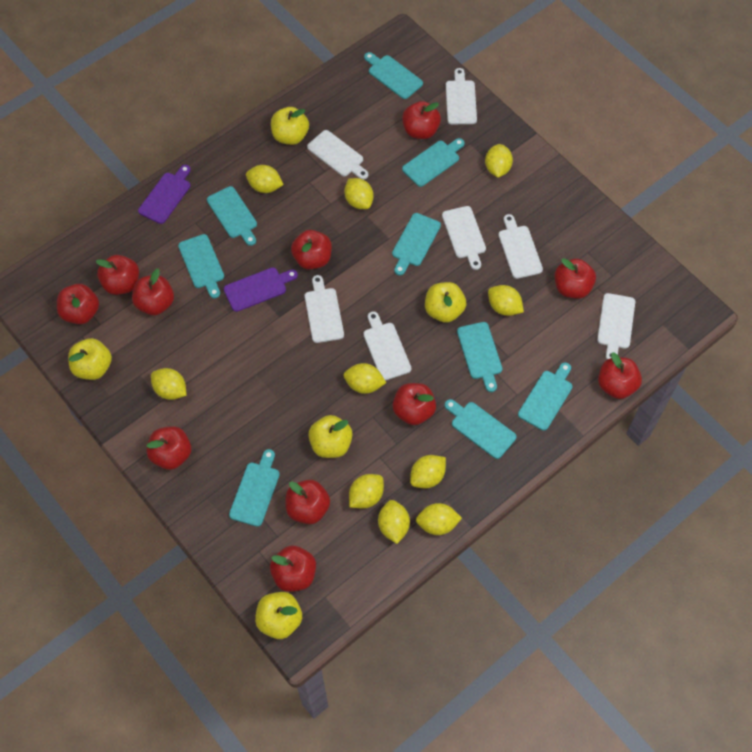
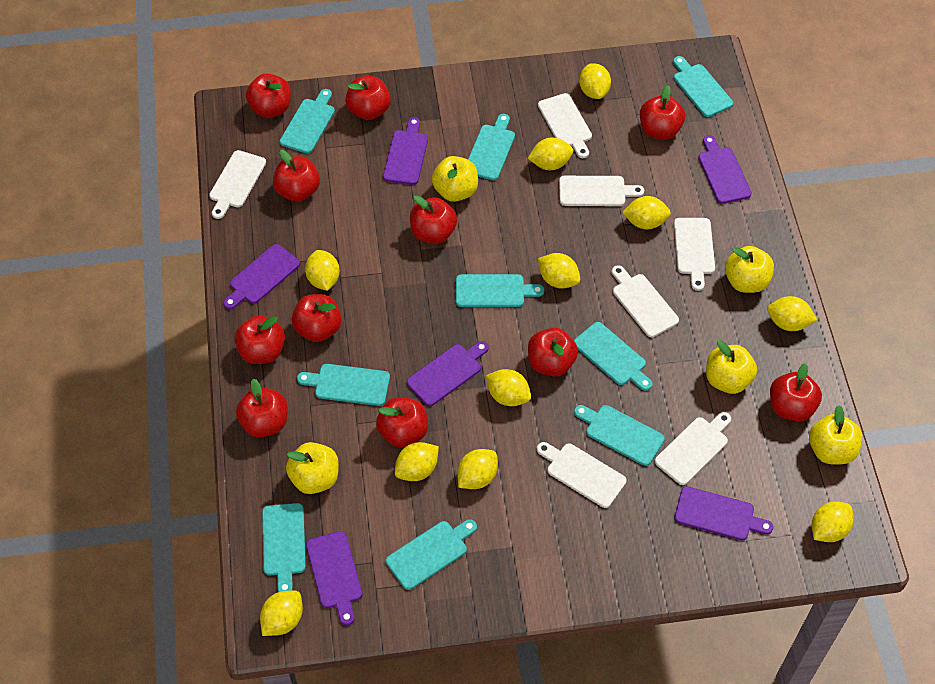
purple cutting board: 2 -> 6
yellow lemon: 10 -> 11

